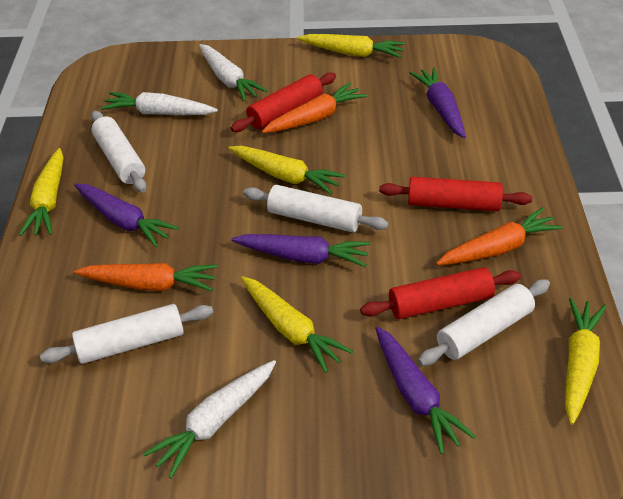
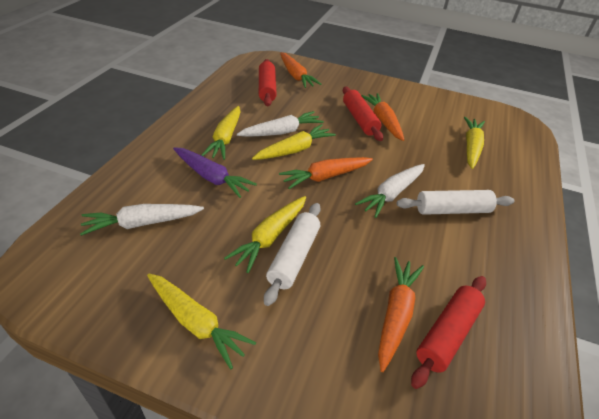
orange carrot: 3 -> 4
purple carrot: 4 -> 1
white rolling pin: 4 -> 2

